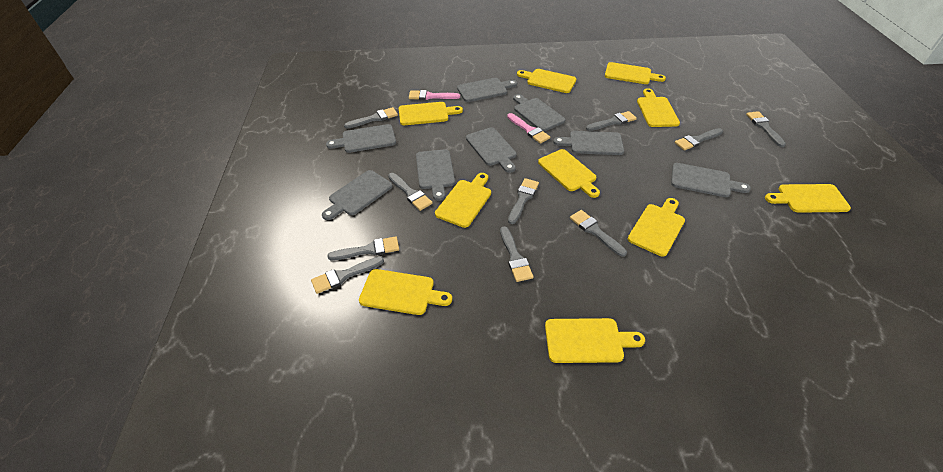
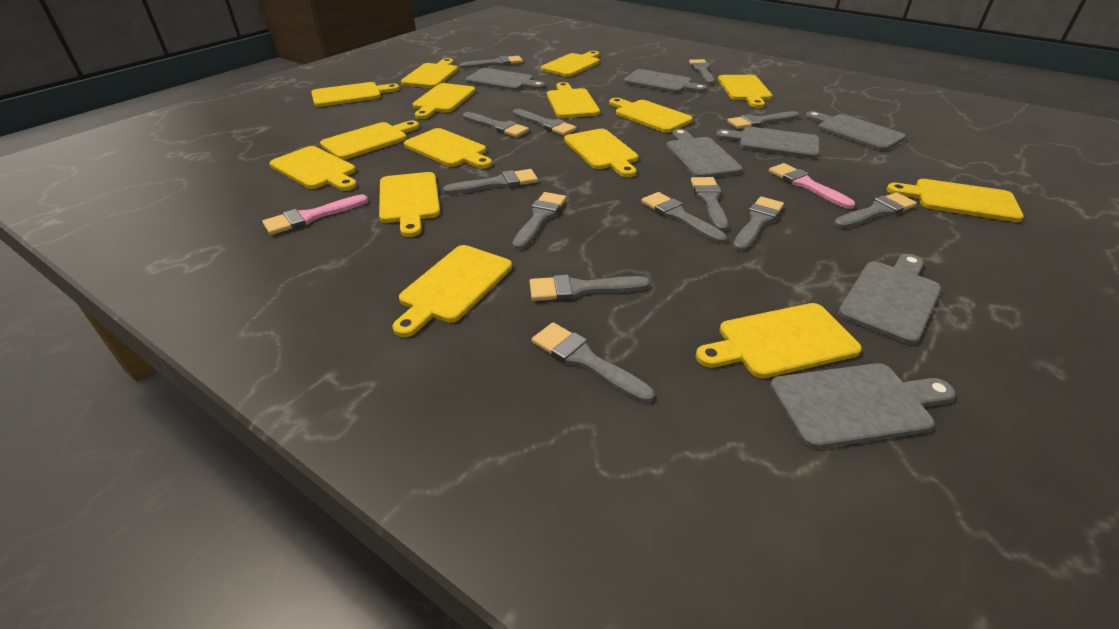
grey brush: 10 -> 13
grey cutting board: 8 -> 7
yellow cutting board: 10 -> 15

